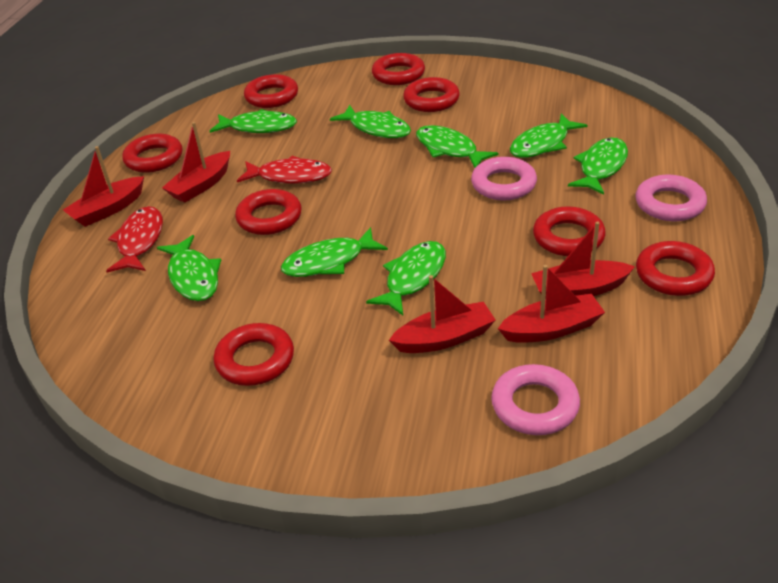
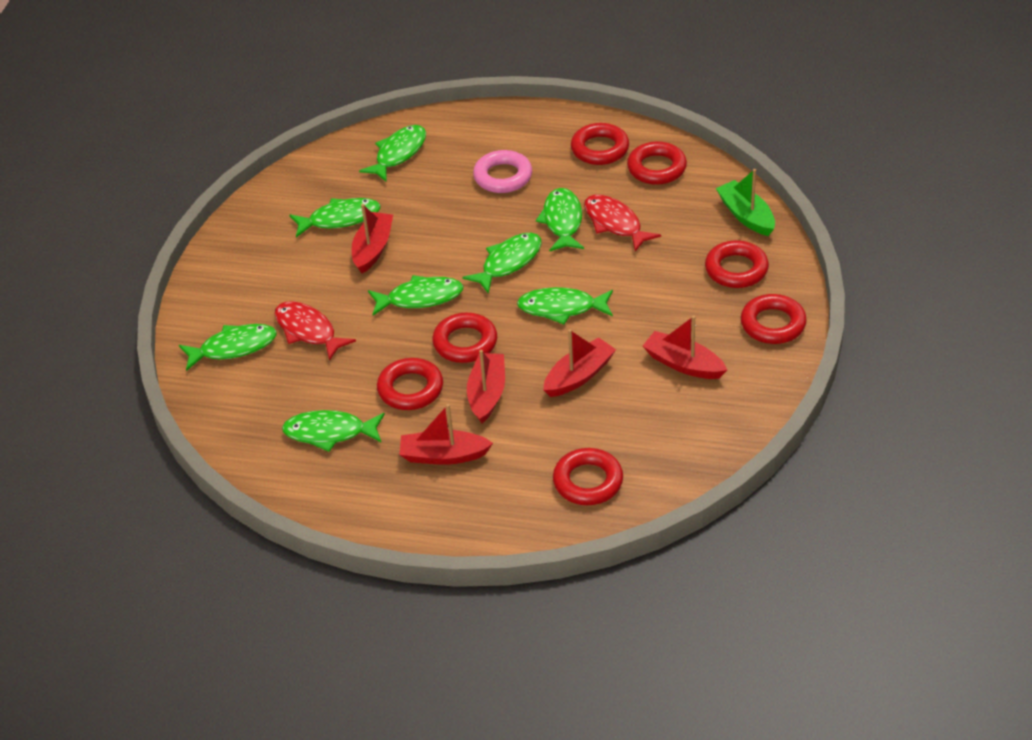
green boat: 0 -> 1
pink ring: 3 -> 1
red ring: 8 -> 7

